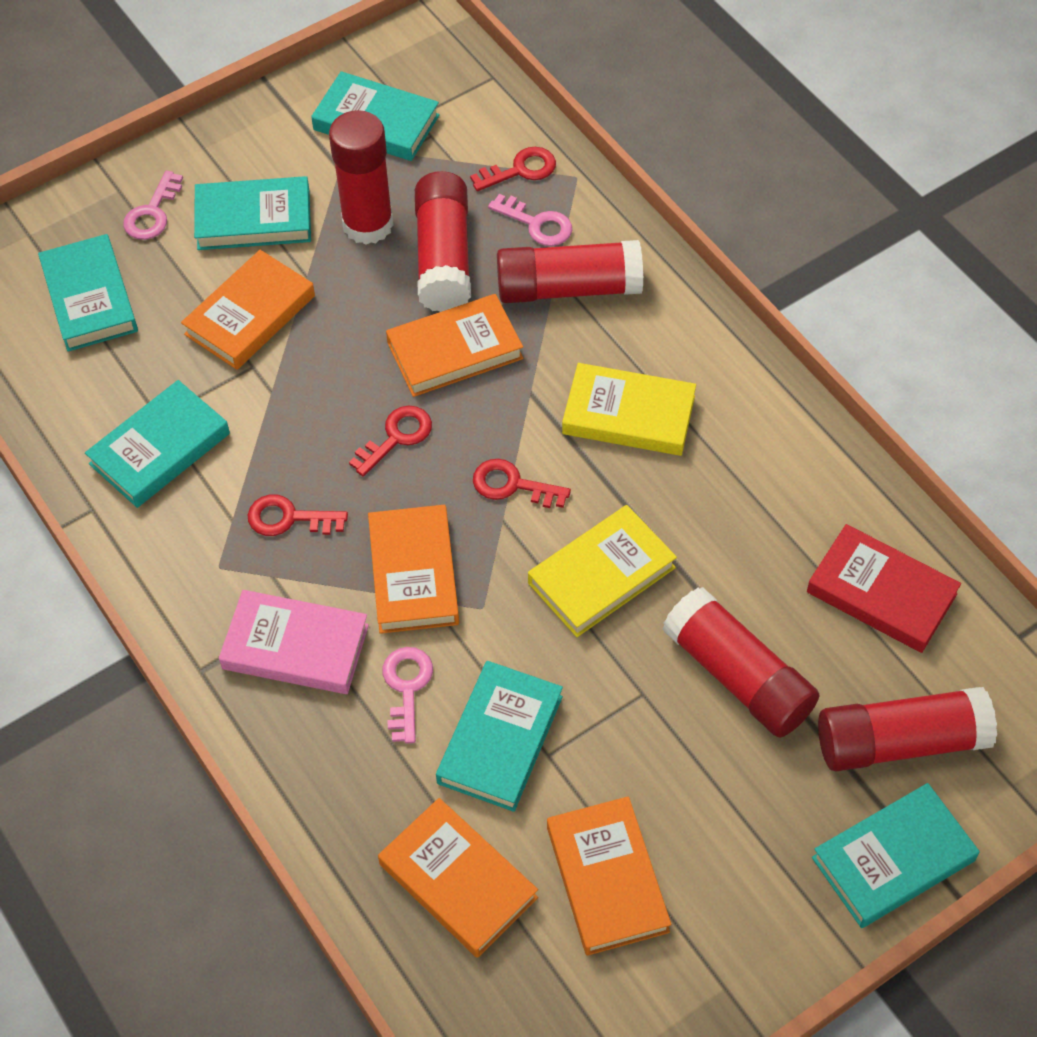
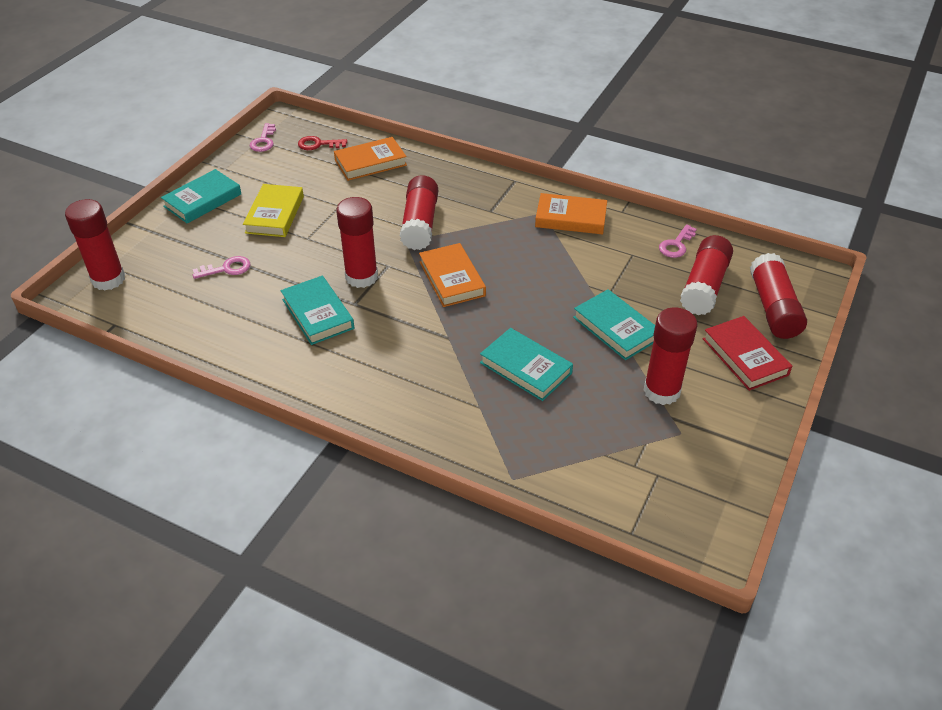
orange book: 5 -> 3
pink book: 1 -> 0
red glue stick: 5 -> 6
red key: 4 -> 1
turquoise book: 6 -> 4
yellow book: 2 -> 1

